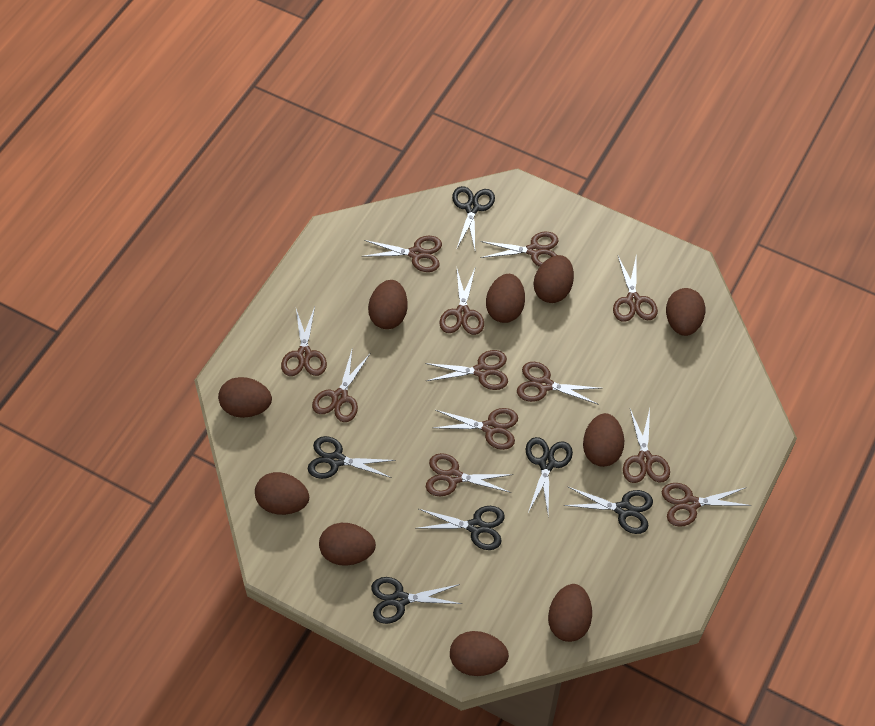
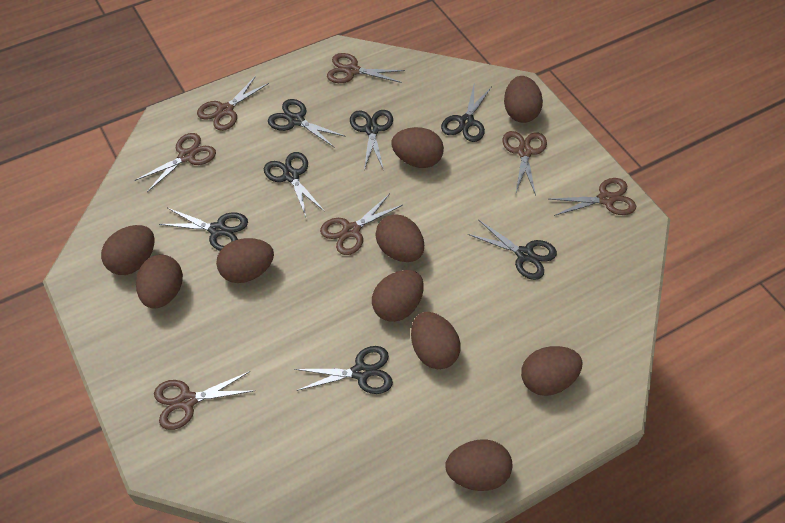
black scissors: 6 -> 7
brown scissors: 12 -> 7

